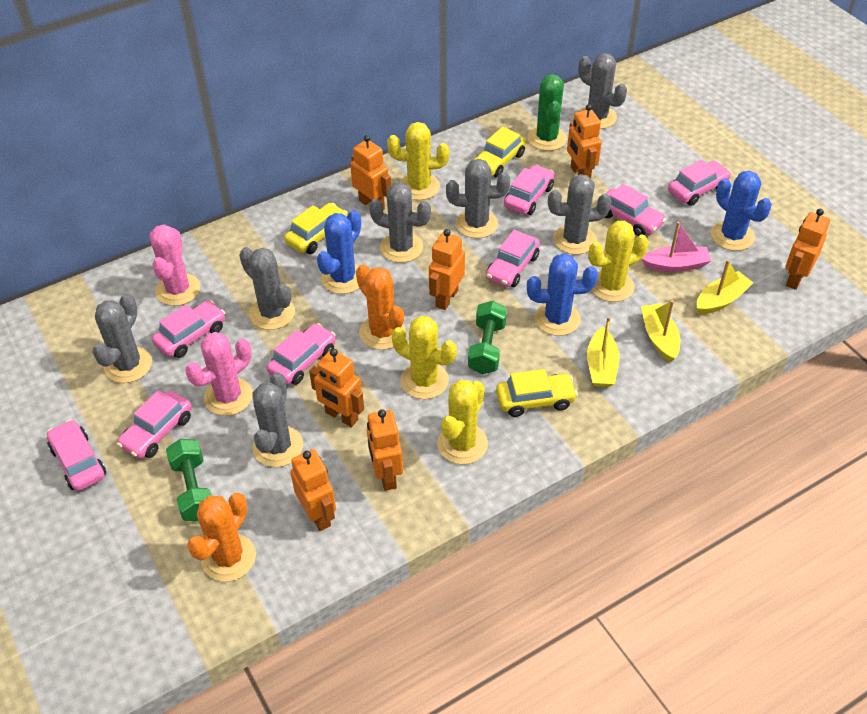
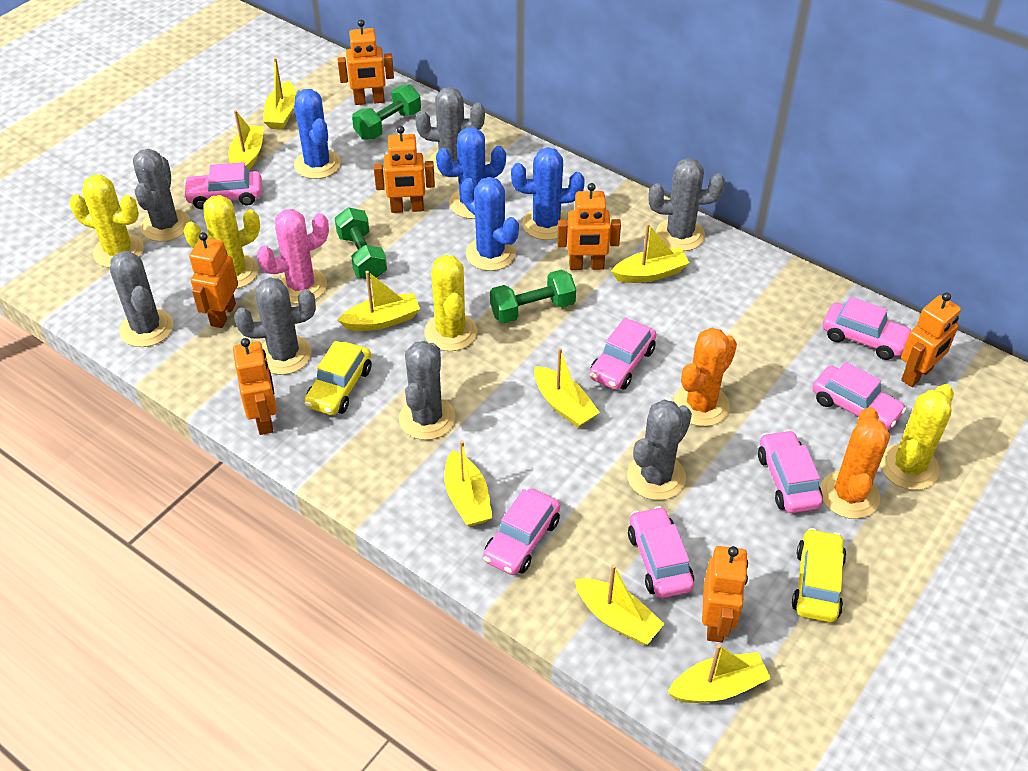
blue cactus: 3 -> 4
green cactus: 1 -> 0
green dumbbell: 2 -> 3
pink boat: 1 -> 0
pink cactus: 2 -> 1
pink car: 8 -> 7
yellow boat: 3 -> 8
yellow car: 3 -> 2

